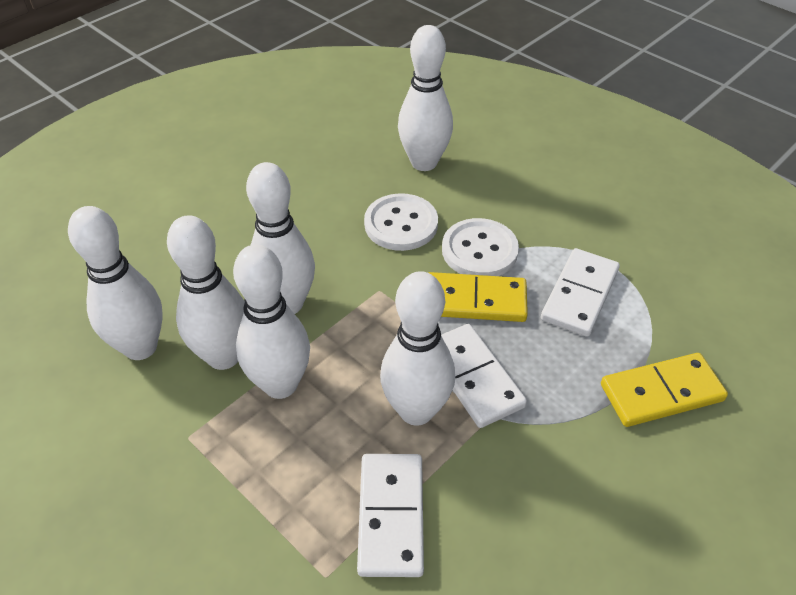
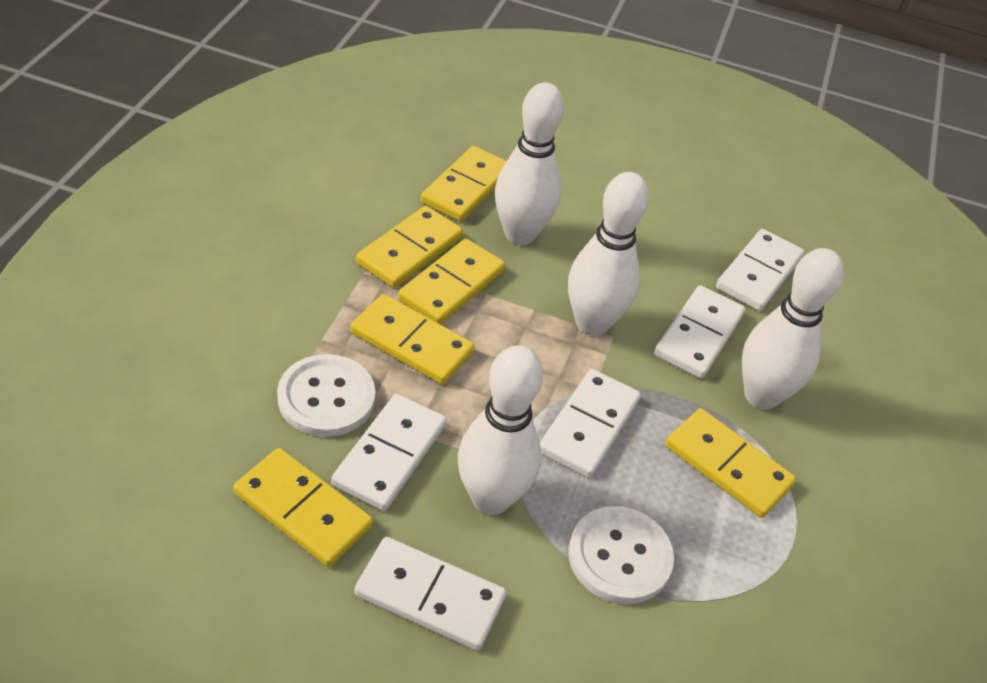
white bowling pin: 6 -> 4
white domino: 3 -> 5
yellow domino: 2 -> 6

